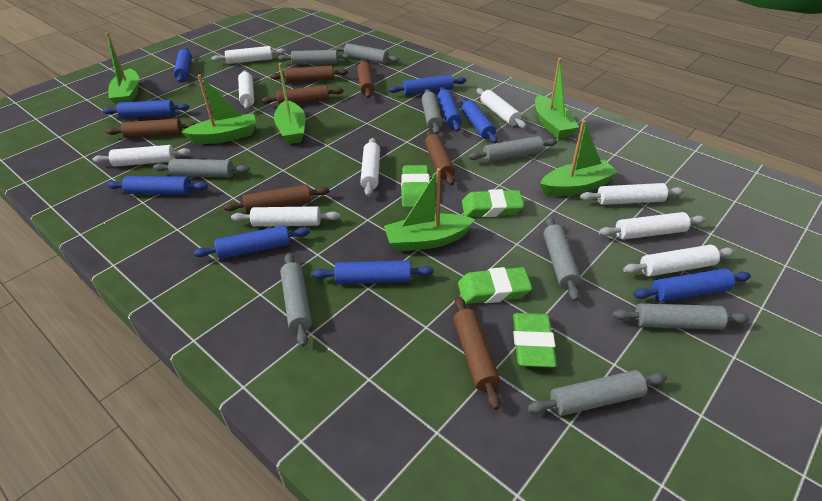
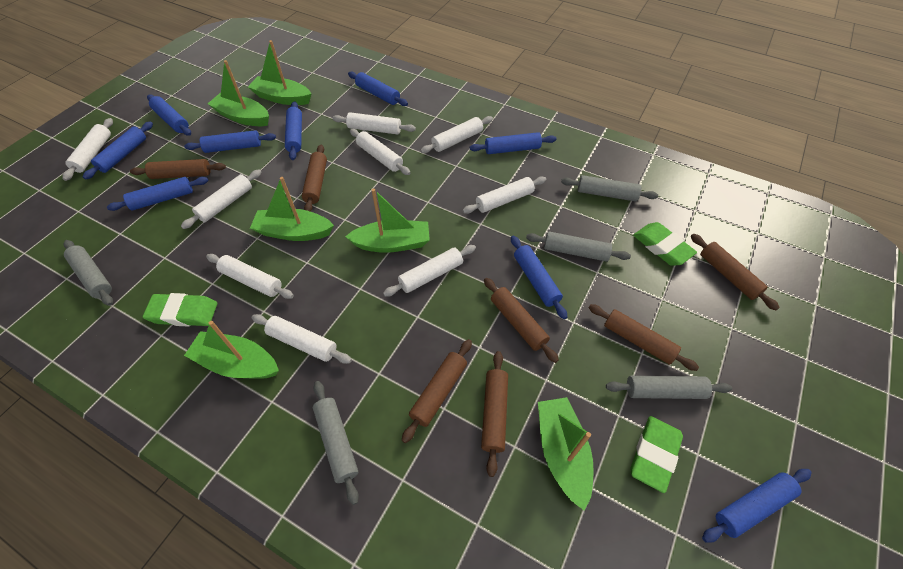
green eraser: 4 -> 3
grey rolling pin: 9 -> 5

